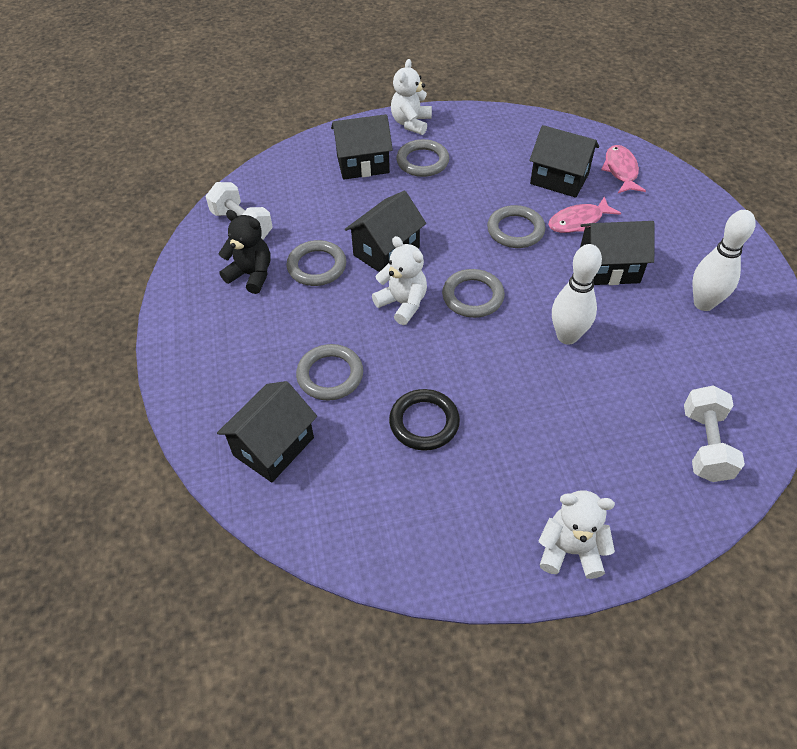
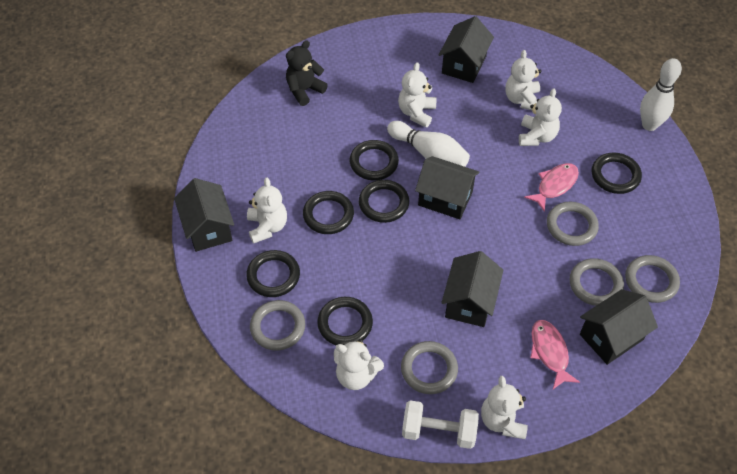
black ring: 1 -> 6
white dumbbell: 2 -> 1
white teddy bear: 3 -> 6

